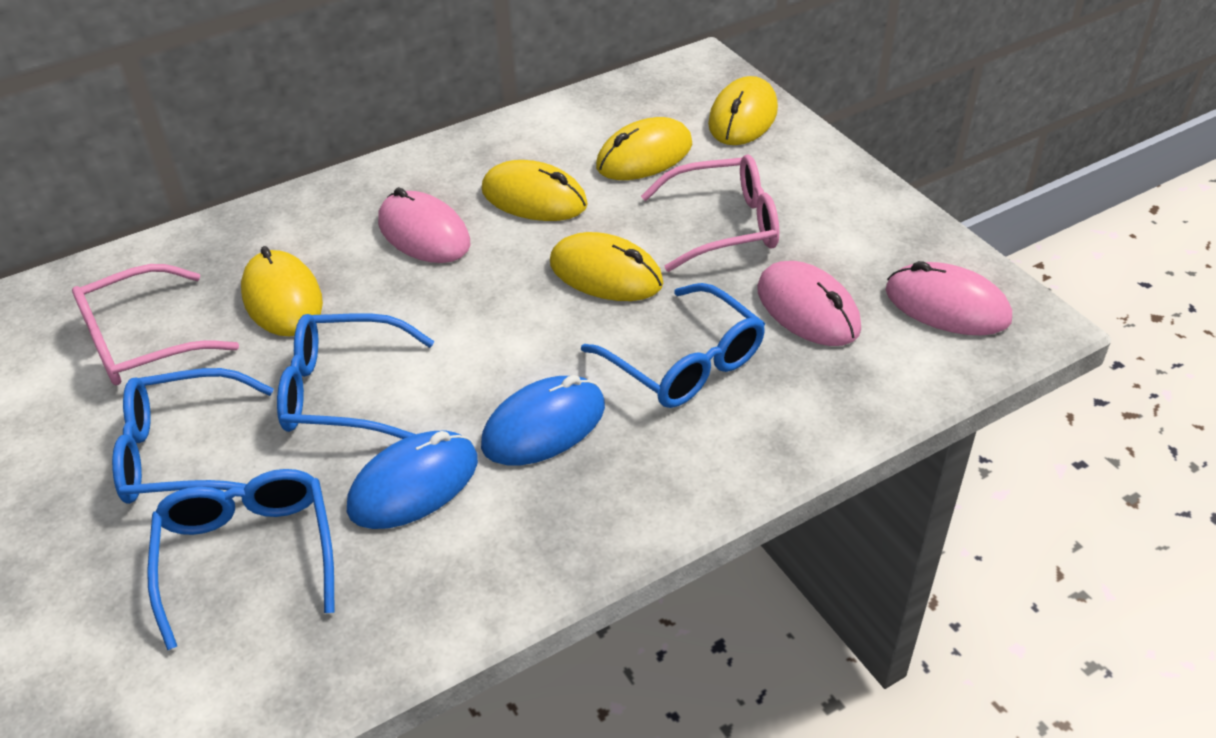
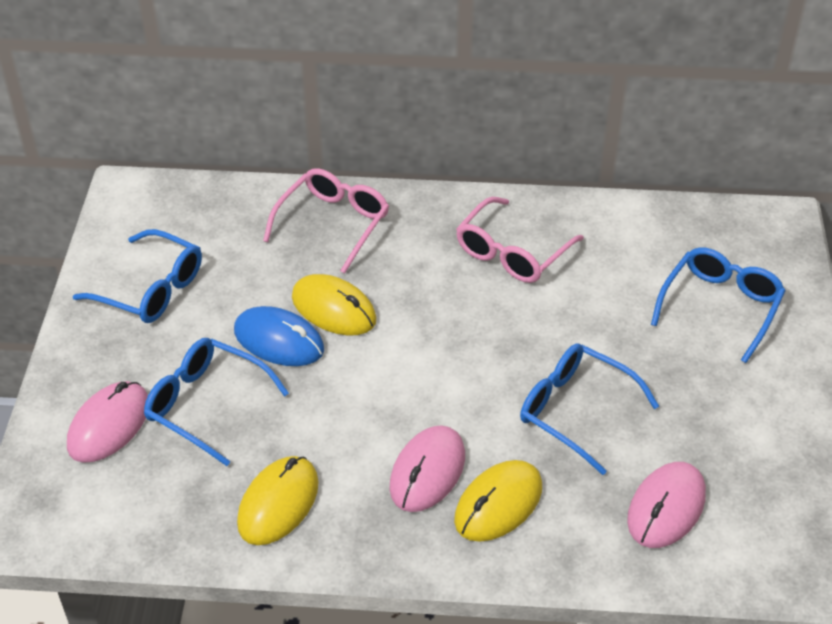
blue mouse: 2 -> 1
yellow mouse: 5 -> 3

